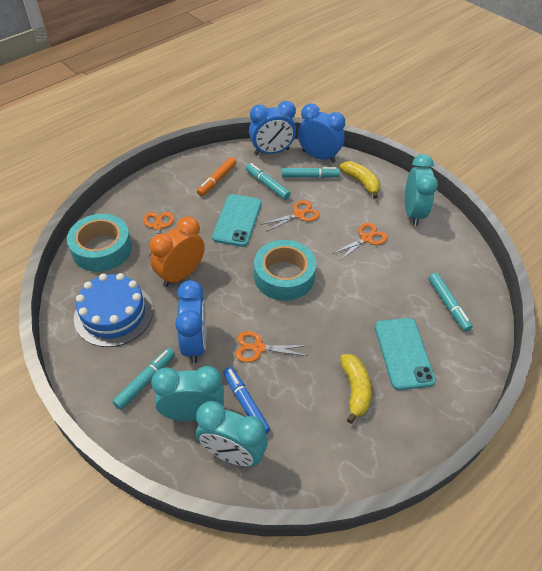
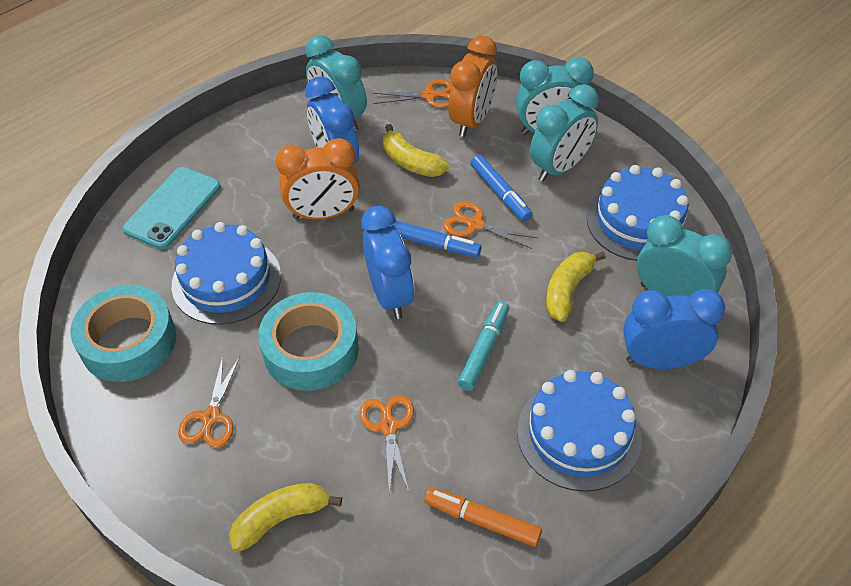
blue cake: 1 -> 3
blue marker: 1 -> 2
orange clock: 1 -> 2
turquoise clock: 3 -> 4
turquoise marker: 4 -> 1
turquoise phone: 2 -> 1
yellow banana: 2 -> 3

